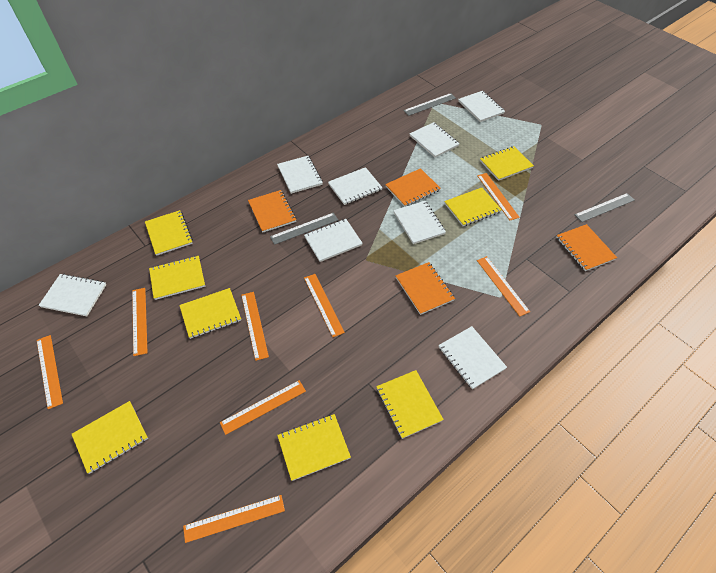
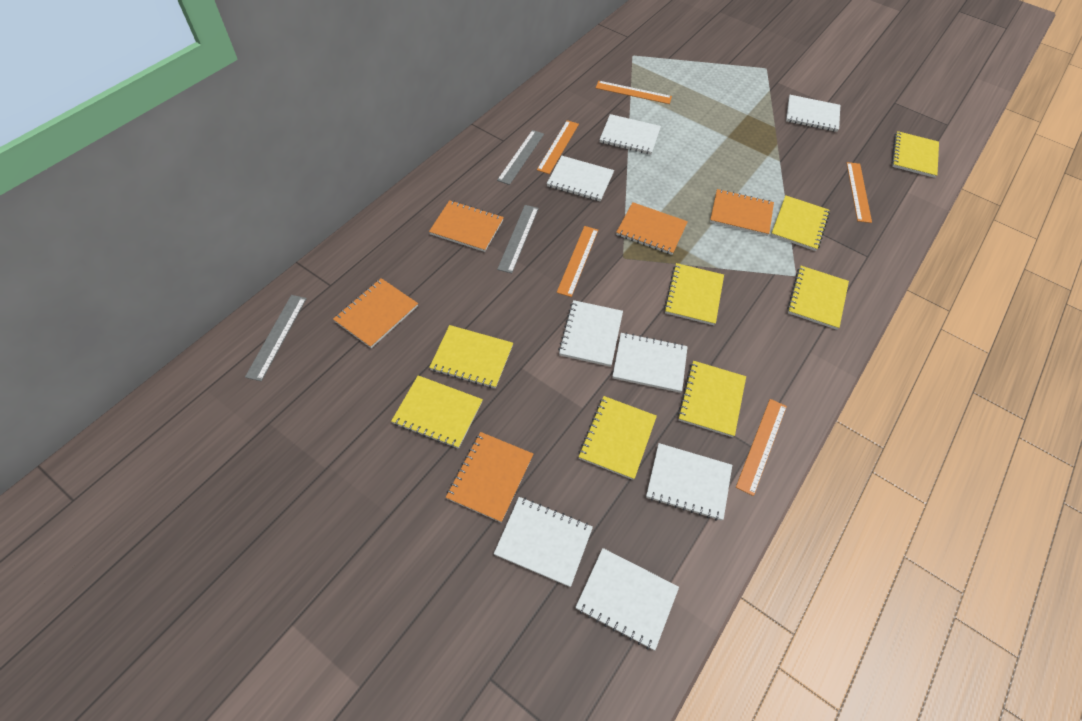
orange notebook: 4 -> 5
orange ruler: 8 -> 5

